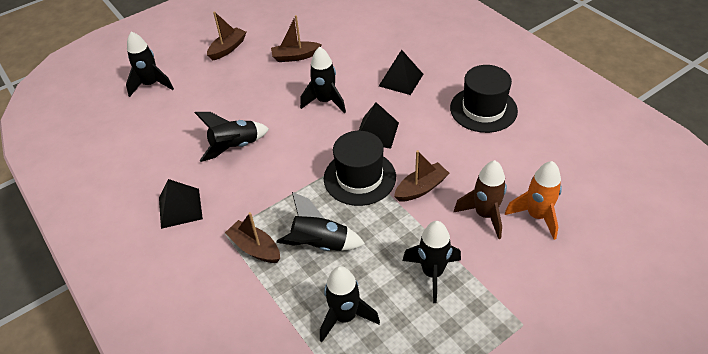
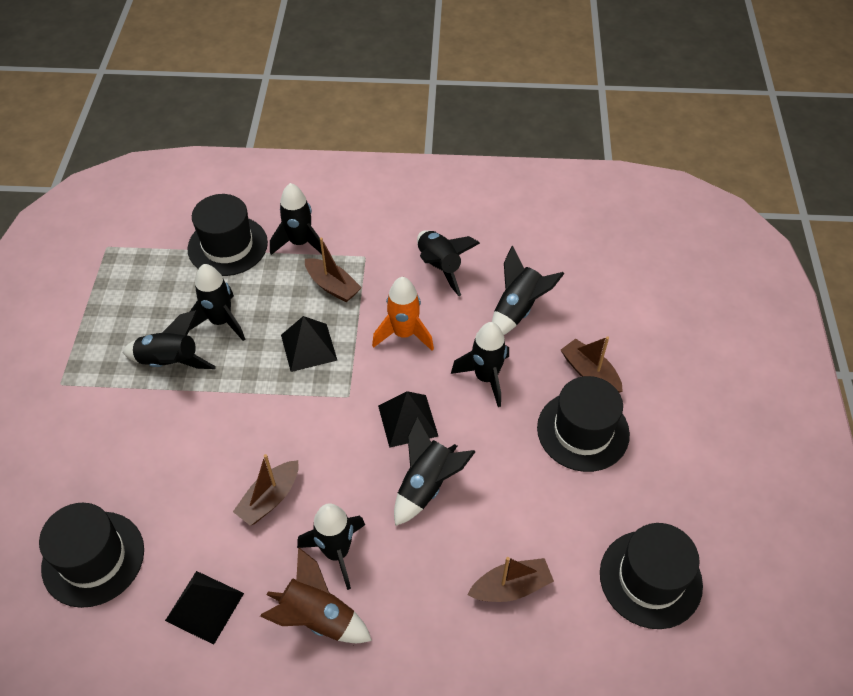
black hat: 2 -> 4
black rocket: 6 -> 8

